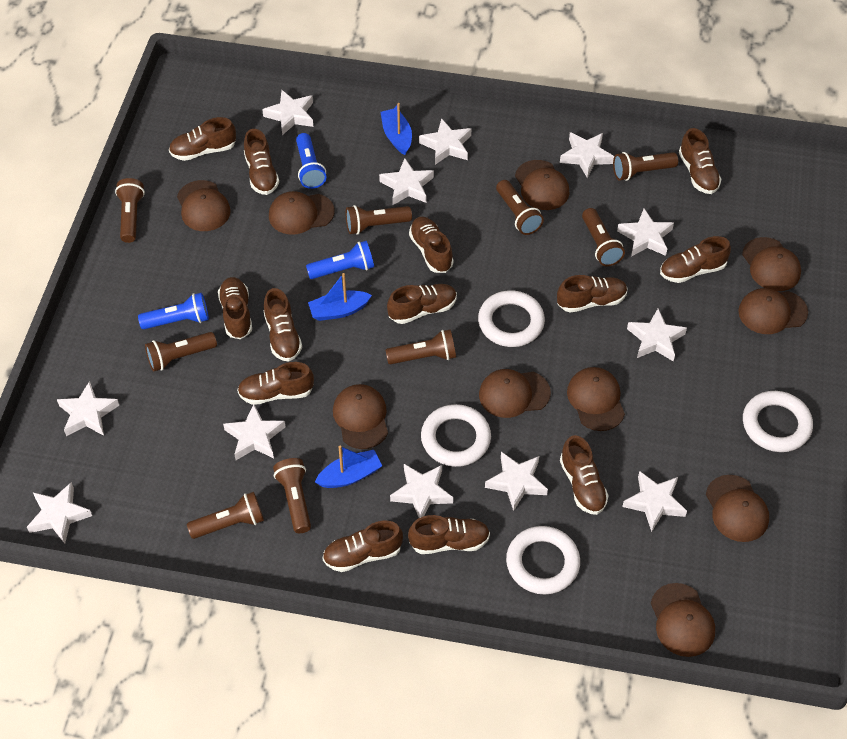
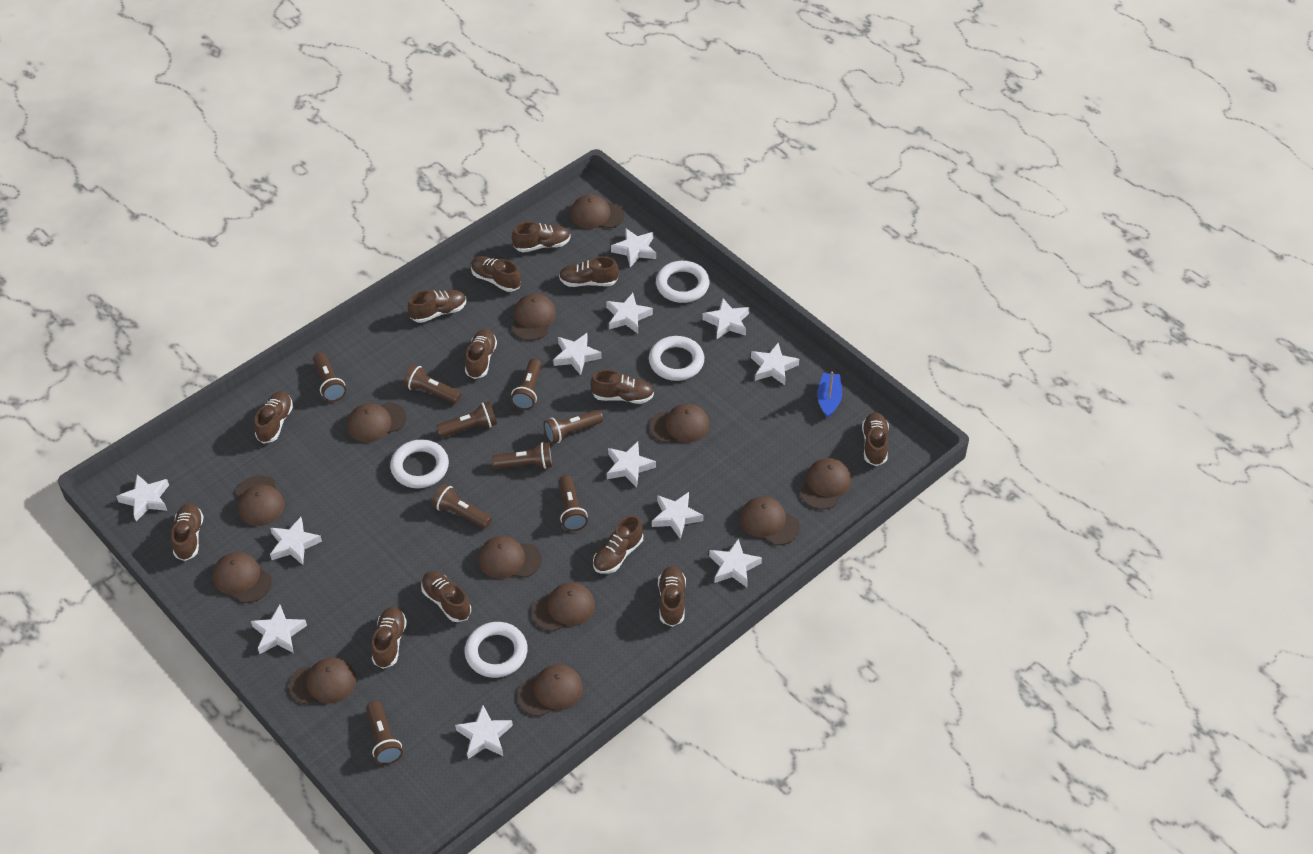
blue boat: 3 -> 1
blue flashlight: 3 -> 0
brown cap: 10 -> 12

